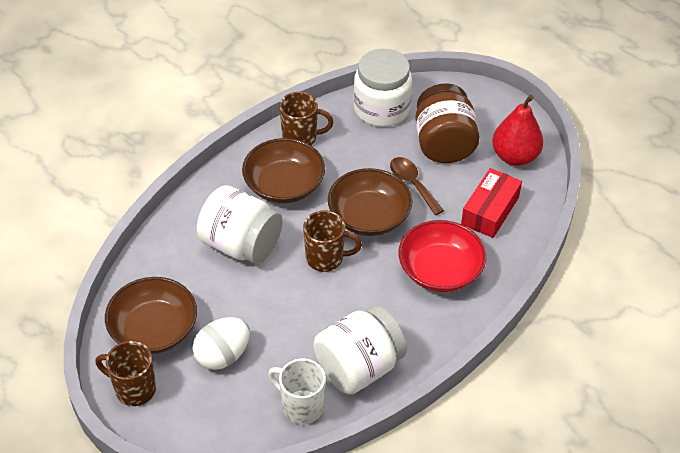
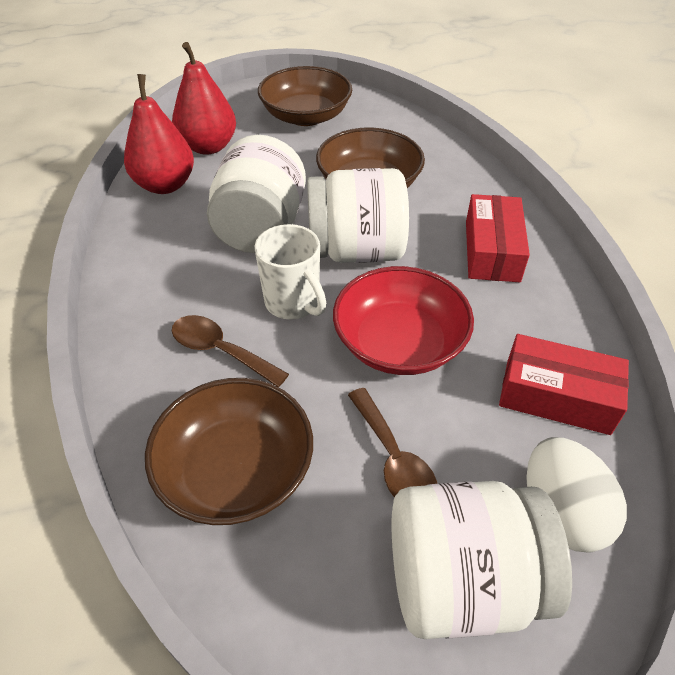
brown jar: 1 -> 0
brown mug: 3 -> 0
brown spoon: 1 -> 2
red box: 1 -> 2
red pear: 1 -> 2

